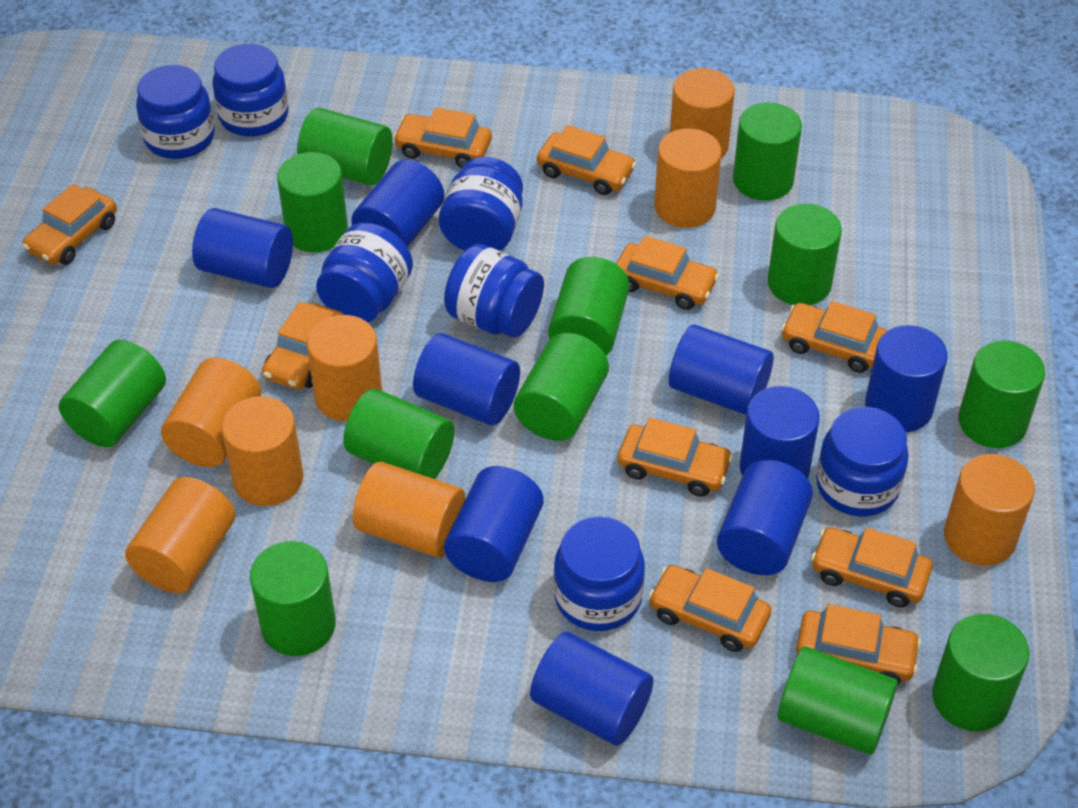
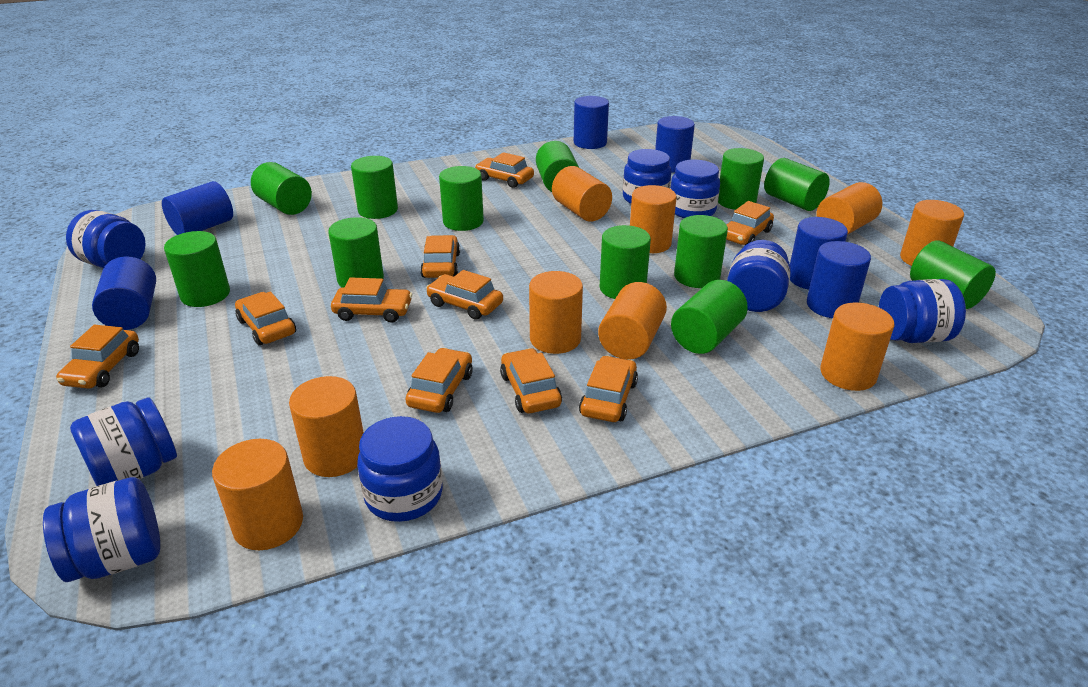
blue cylinder: 9 -> 6
blue jar: 7 -> 8
orange cylinder: 8 -> 9

